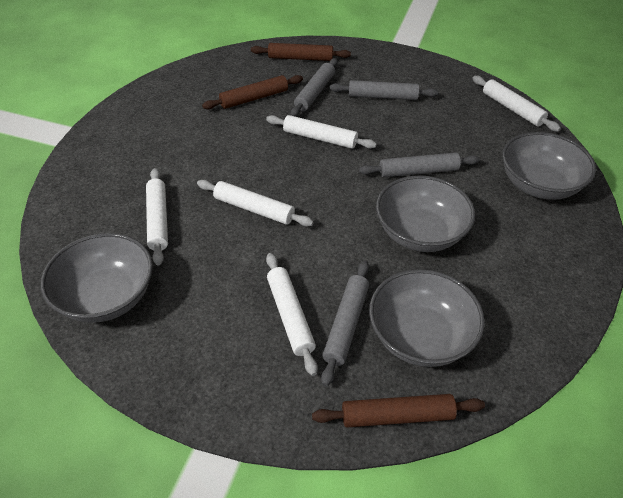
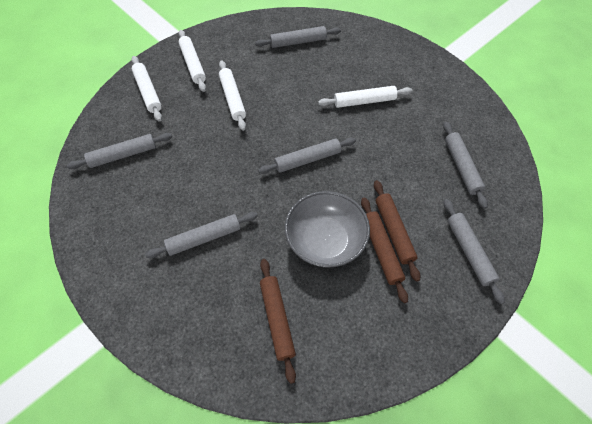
grey bowl: 4 -> 1
grey rolling pin: 4 -> 6
white rolling pin: 5 -> 4

